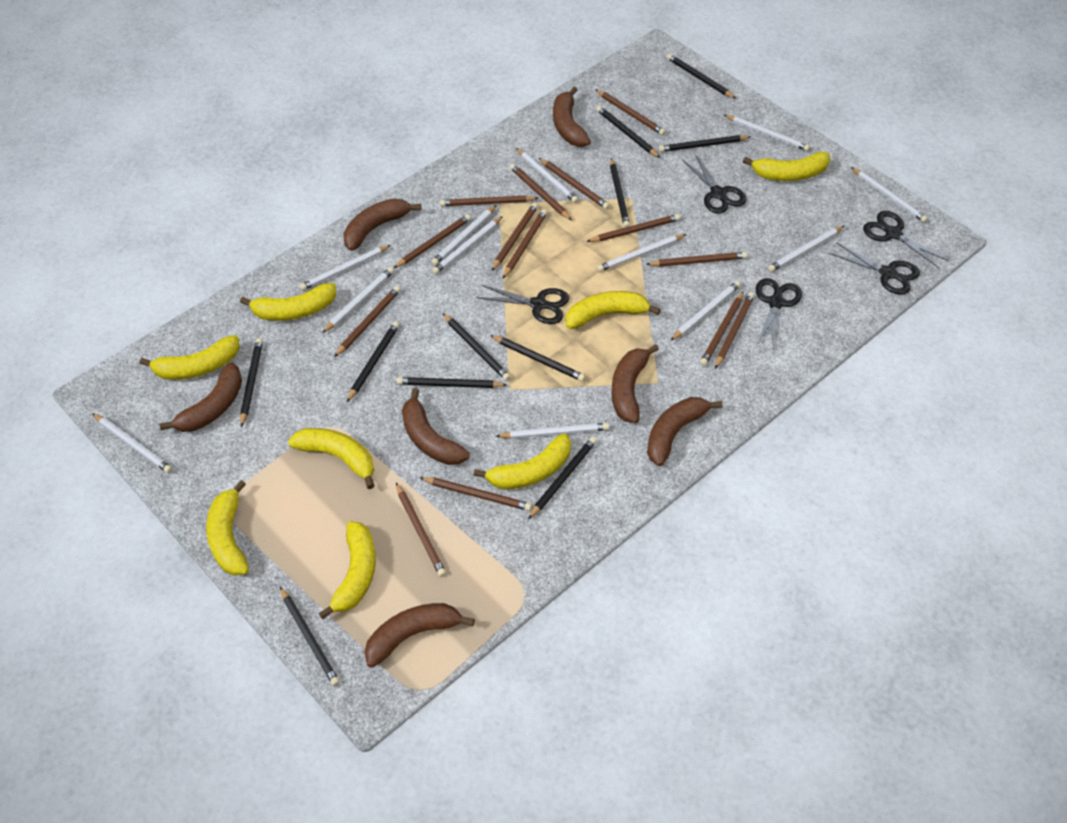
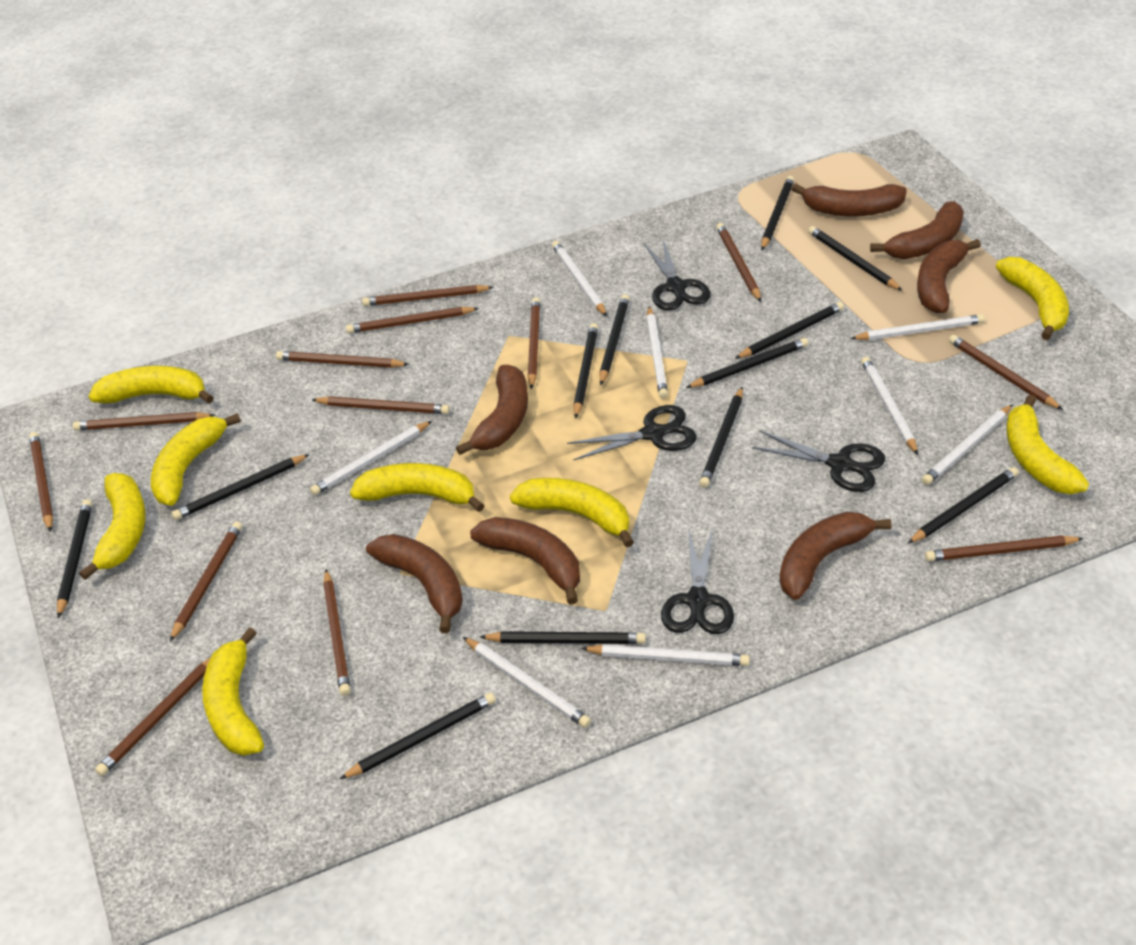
black pencil: 11 -> 12
black scissors: 5 -> 4
brown pencil: 14 -> 13
white pencil: 12 -> 8

